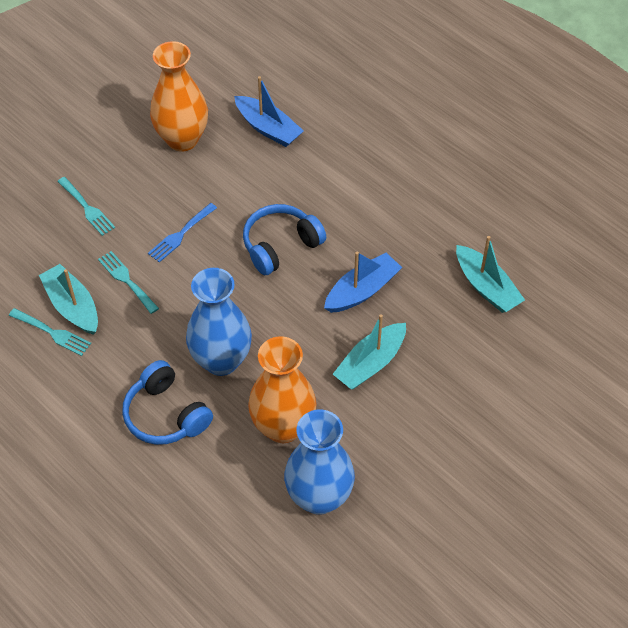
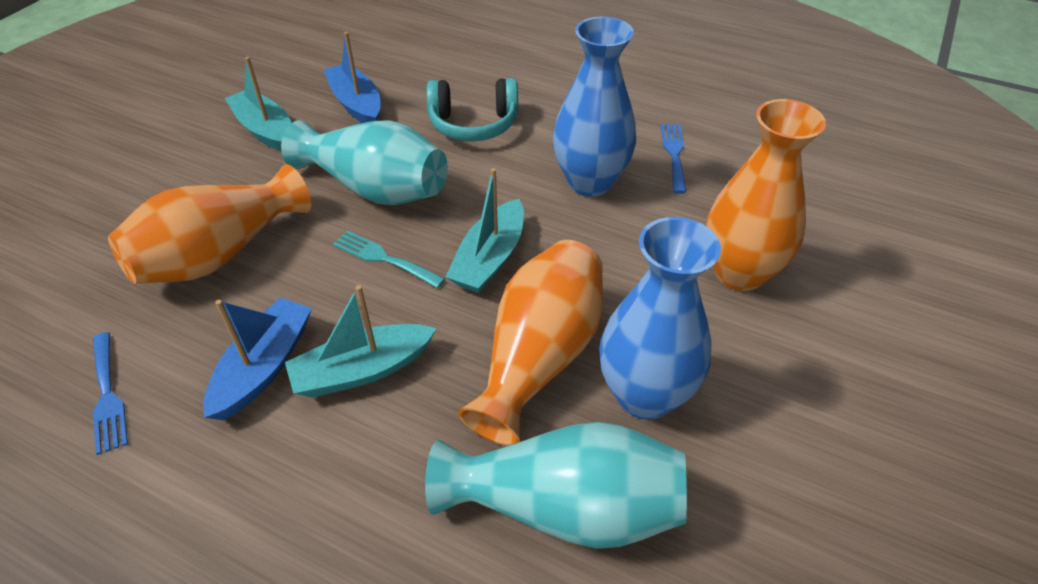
blue fork: 1 -> 2
blue headphones: 2 -> 0
orange vase: 2 -> 3
turquoise fork: 3 -> 1
turquoise headphones: 0 -> 1
turquoise vase: 0 -> 2

